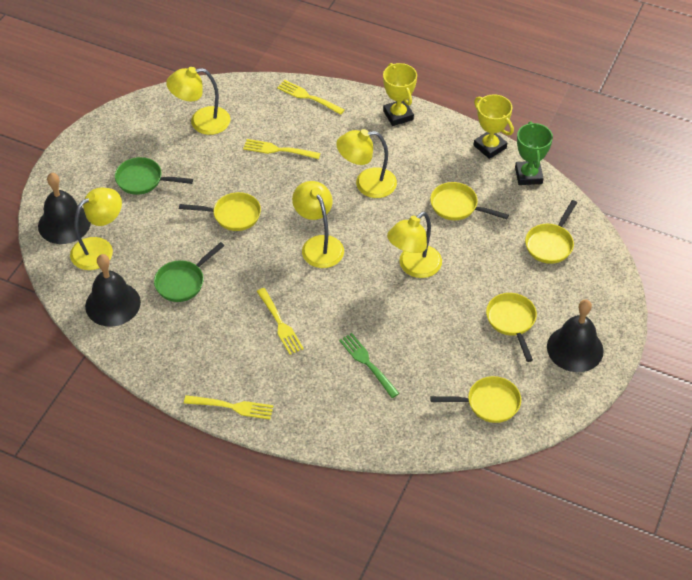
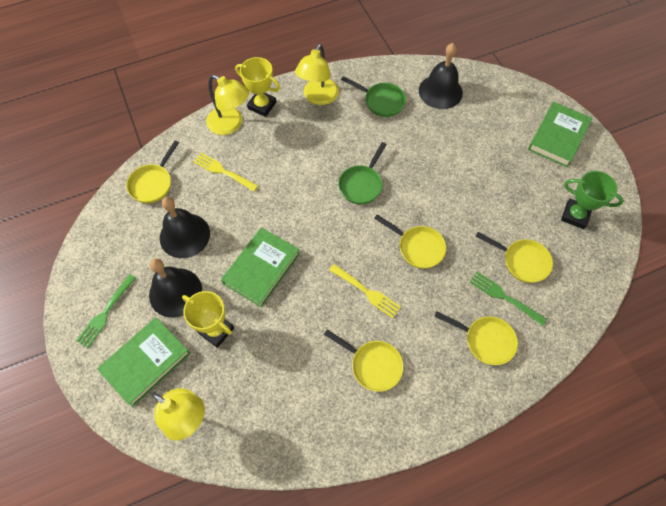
green book: 0 -> 3
green fork: 1 -> 2
yellow fork: 4 -> 2
yellow lamp: 5 -> 3

